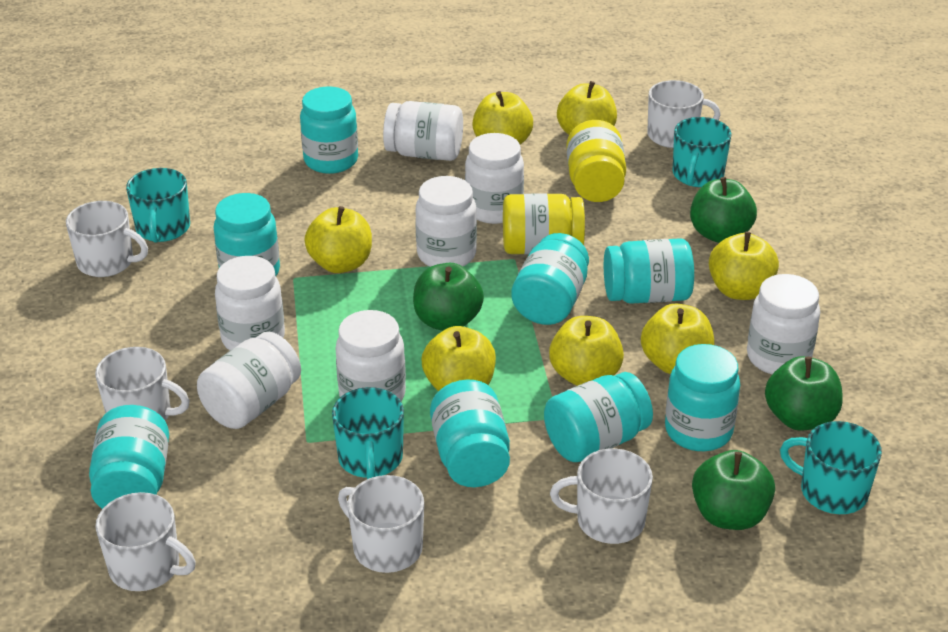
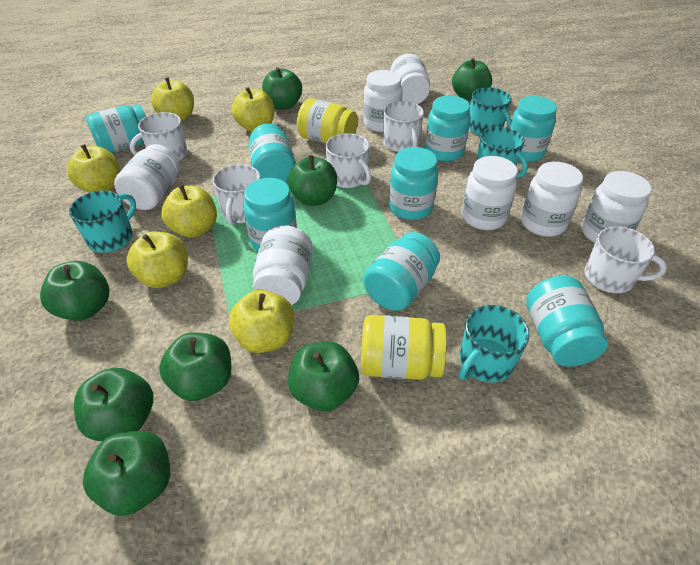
green apple: 4 -> 8
white mug: 6 -> 5
yellow apple: 7 -> 6

